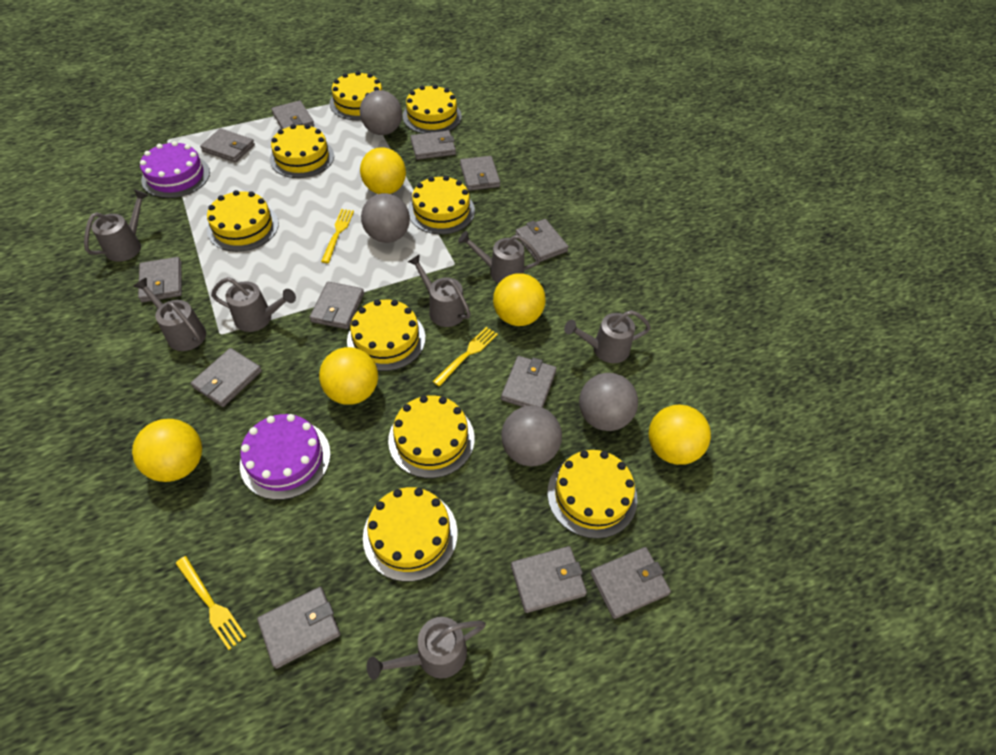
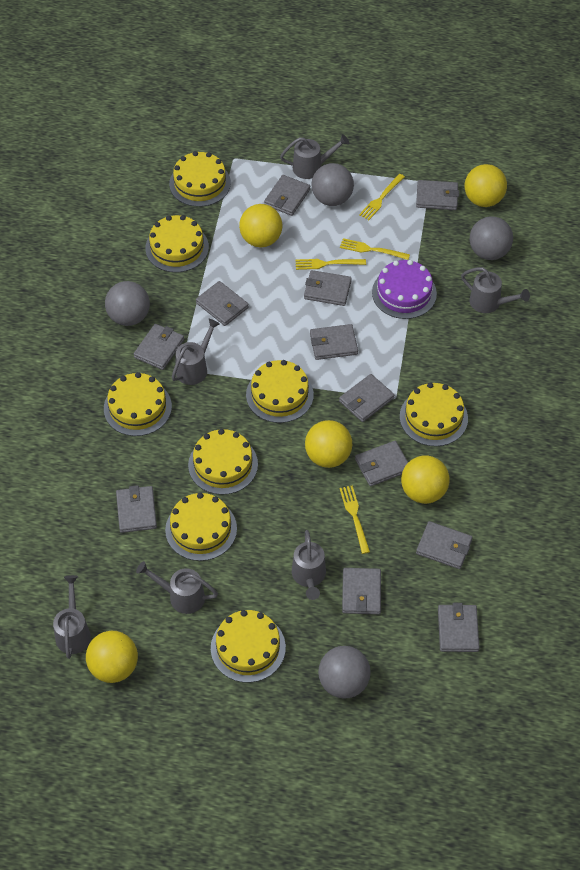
grey watering can: 7 -> 6
purple cake: 2 -> 1
yellow cake: 9 -> 8
yellow fork: 3 -> 4

